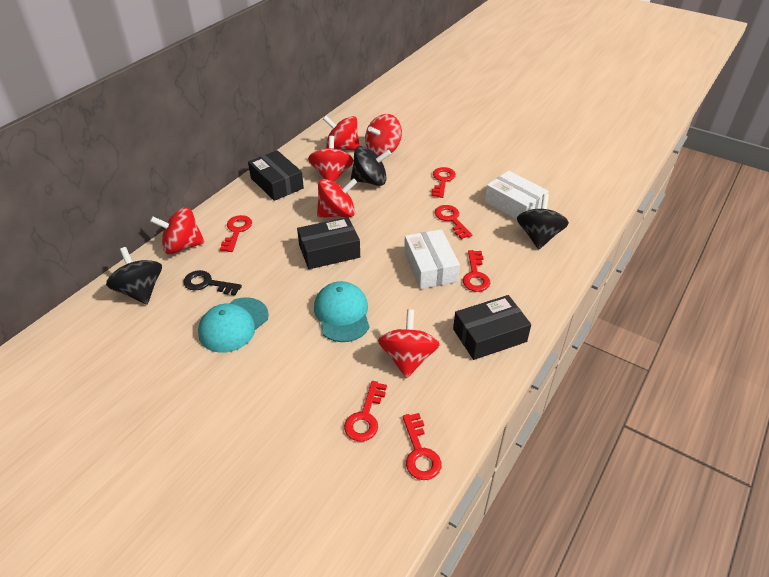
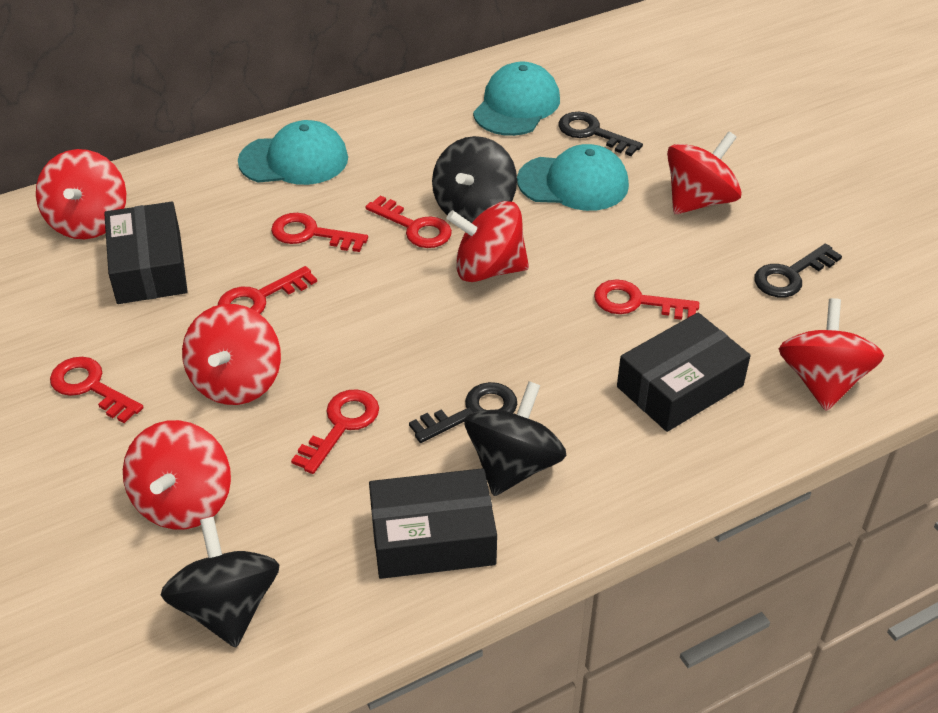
black key: 1 -> 3
turquoise cap: 2 -> 3
white box: 2 -> 0

